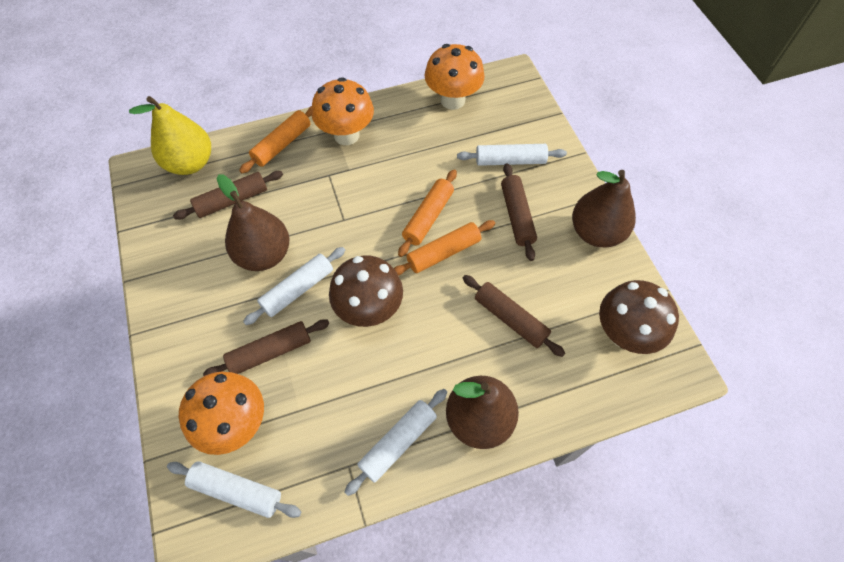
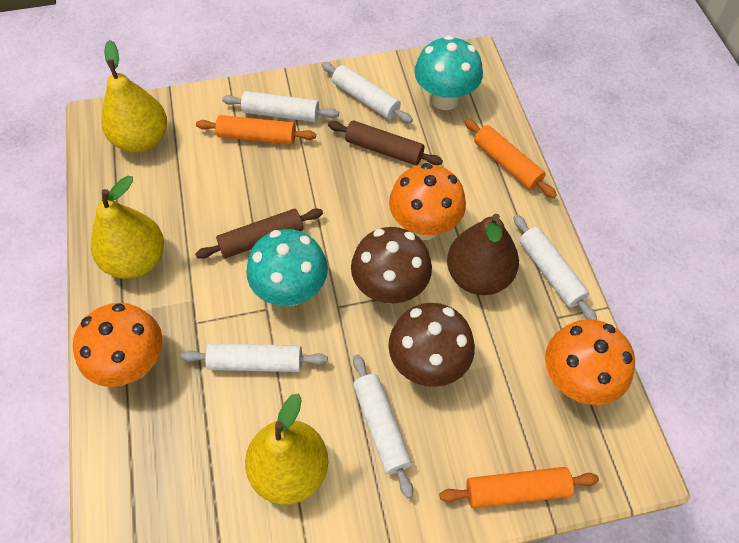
brown pear: 3 -> 1
brown rolling pin: 4 -> 2
turquoise mushroom: 0 -> 2
white rolling pin: 4 -> 5
yellow pear: 1 -> 3

